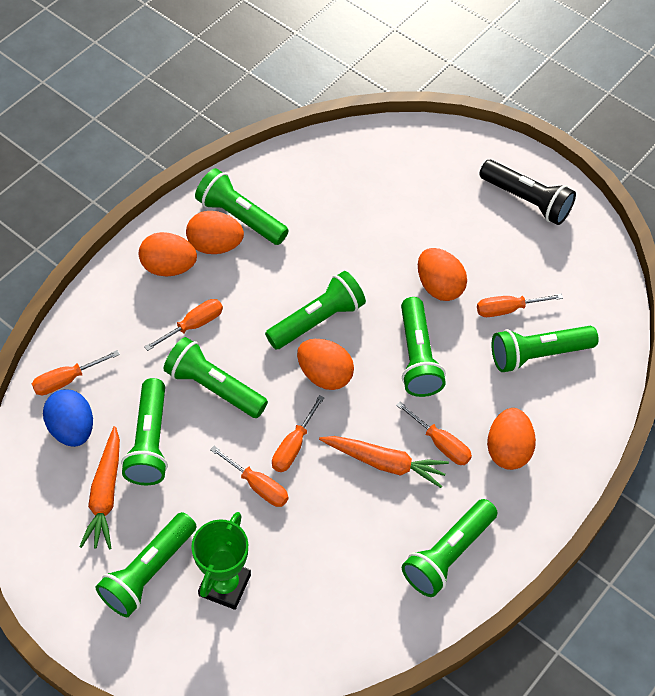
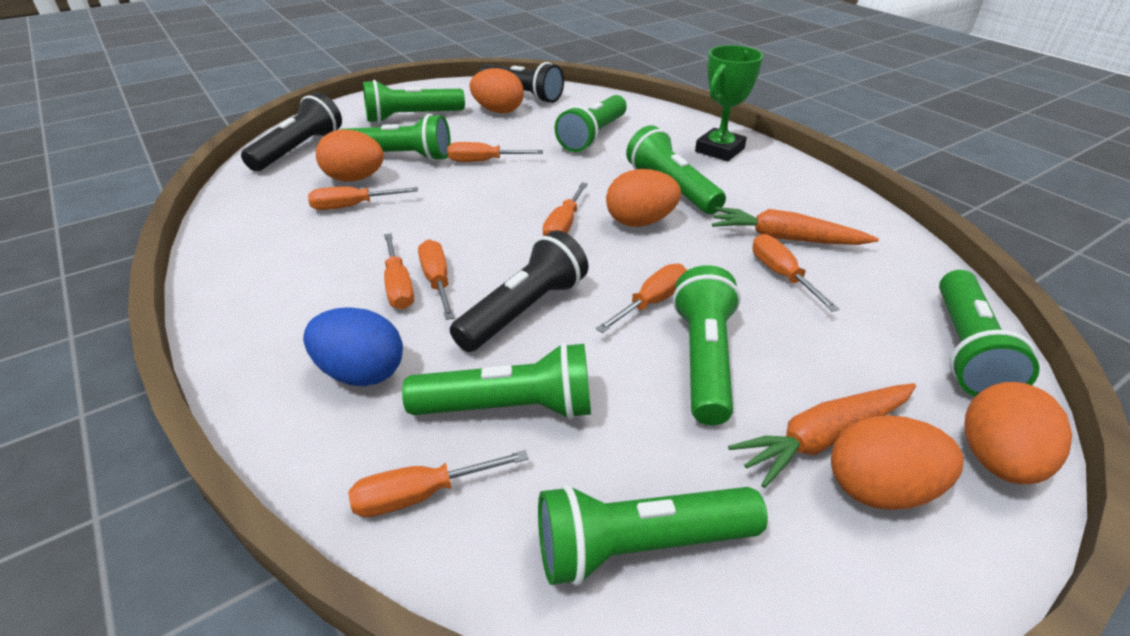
black flashlight: 1 -> 3
orange screwdriver: 6 -> 8

